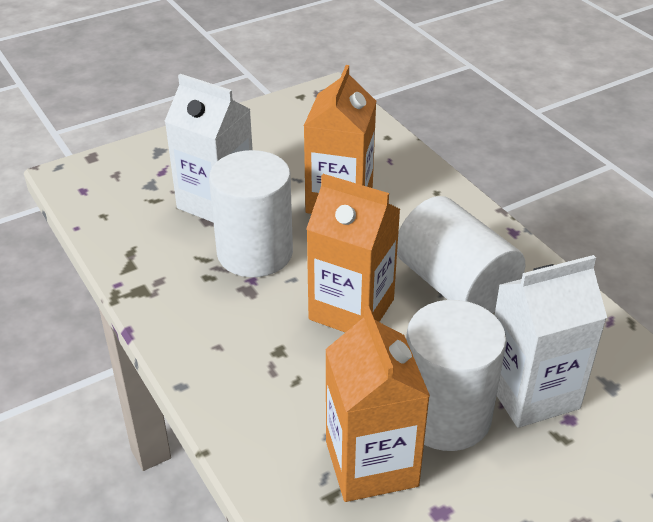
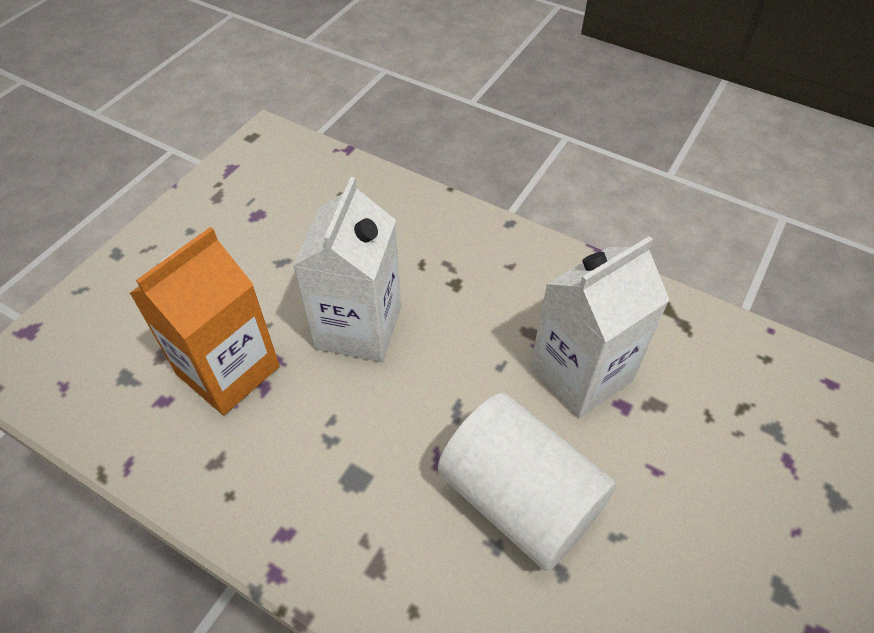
orange carton: 3 -> 1
white cylinder: 3 -> 1

